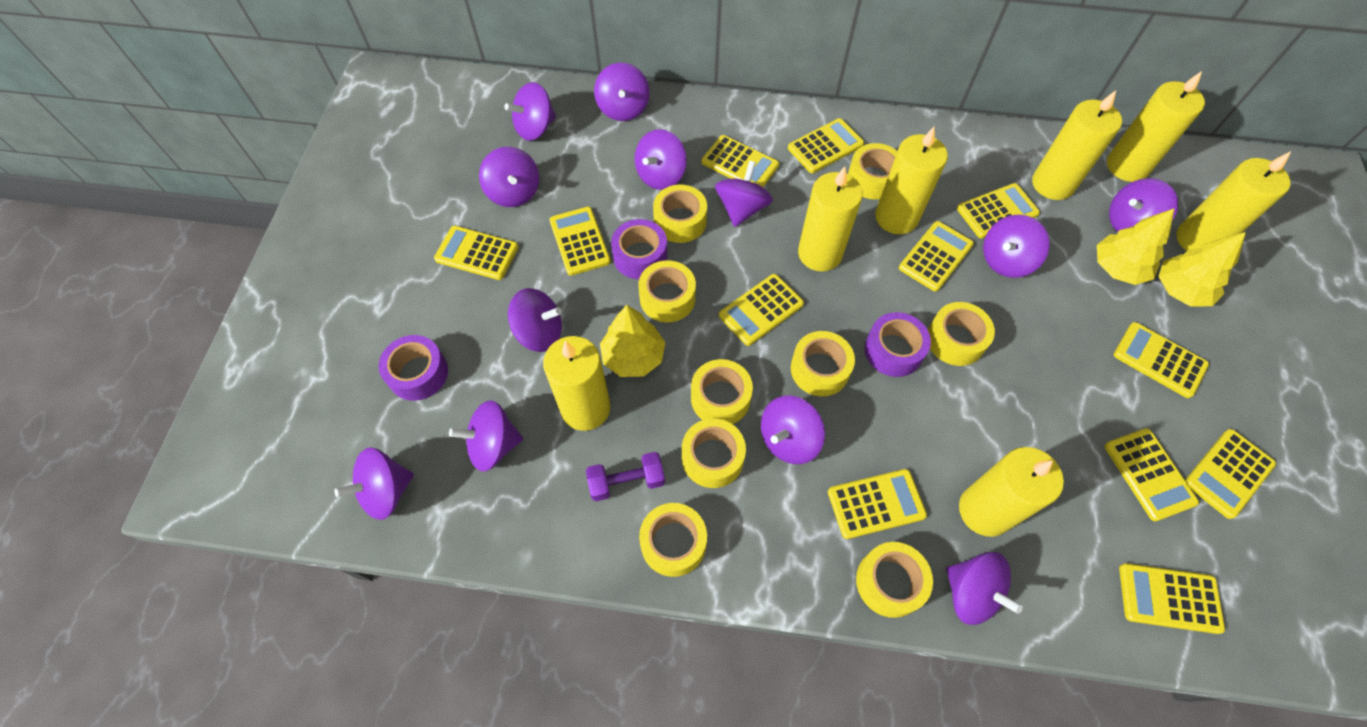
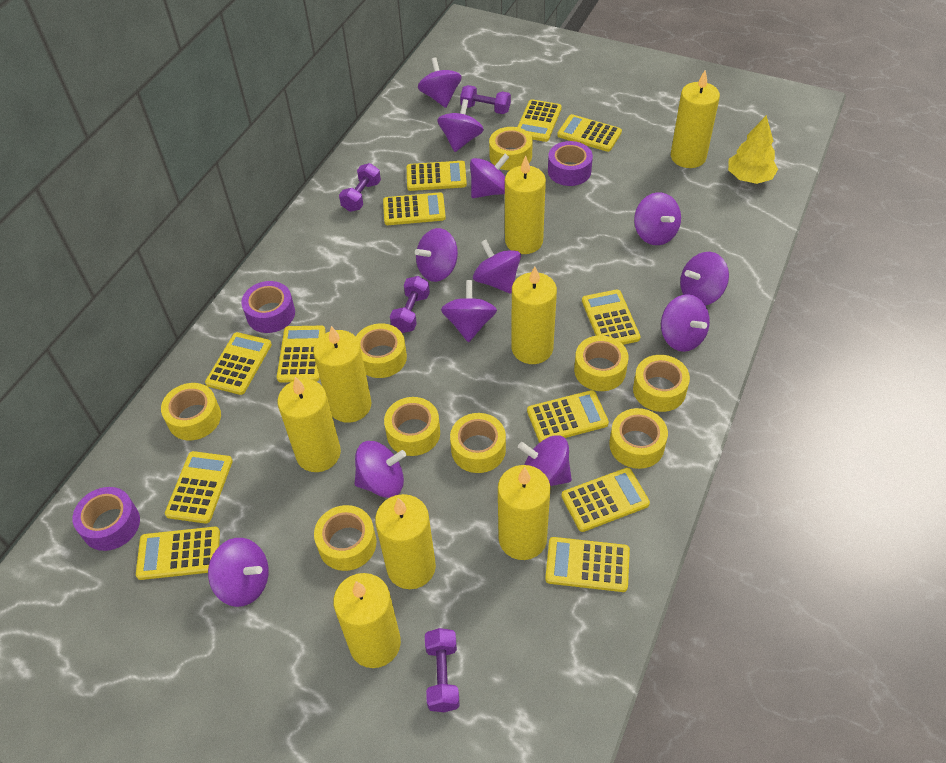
purple dumbbell: 1 -> 4
yellow candle: 7 -> 8
yellow tree: 3 -> 1

